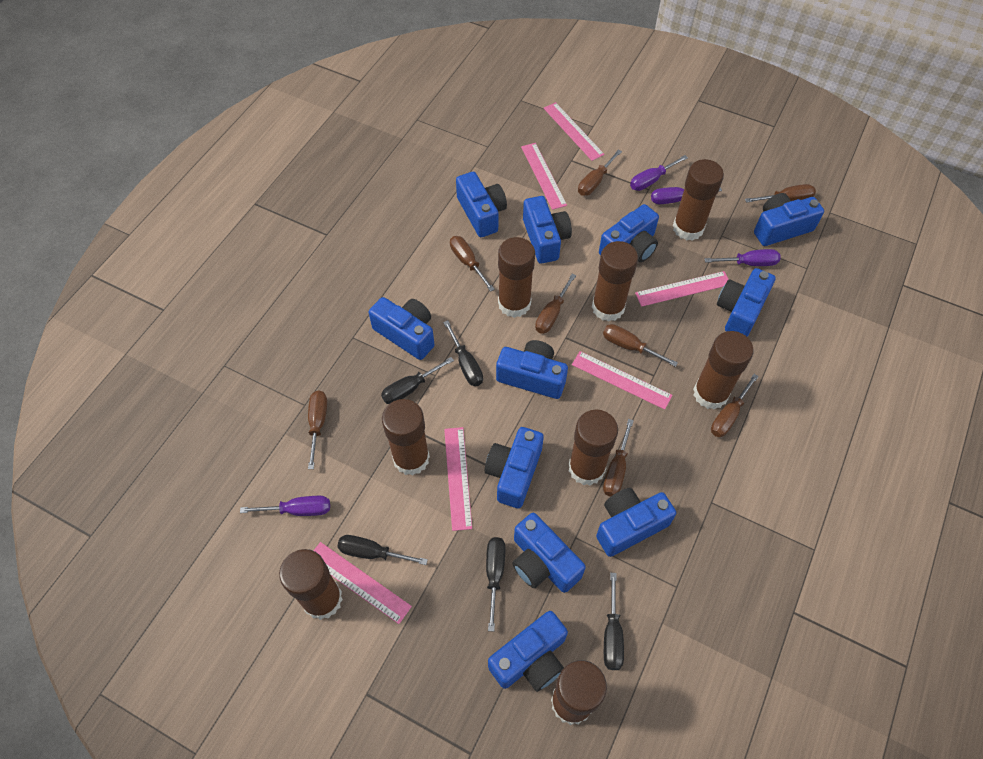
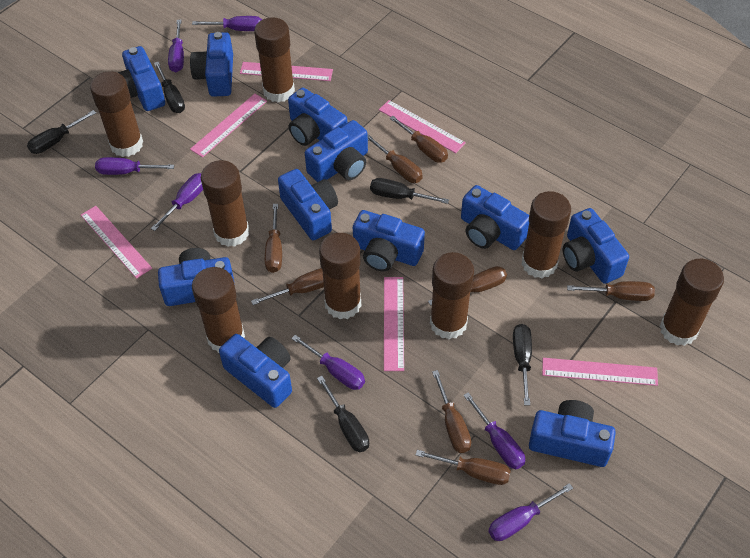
purple screwdriver: 4 -> 7

